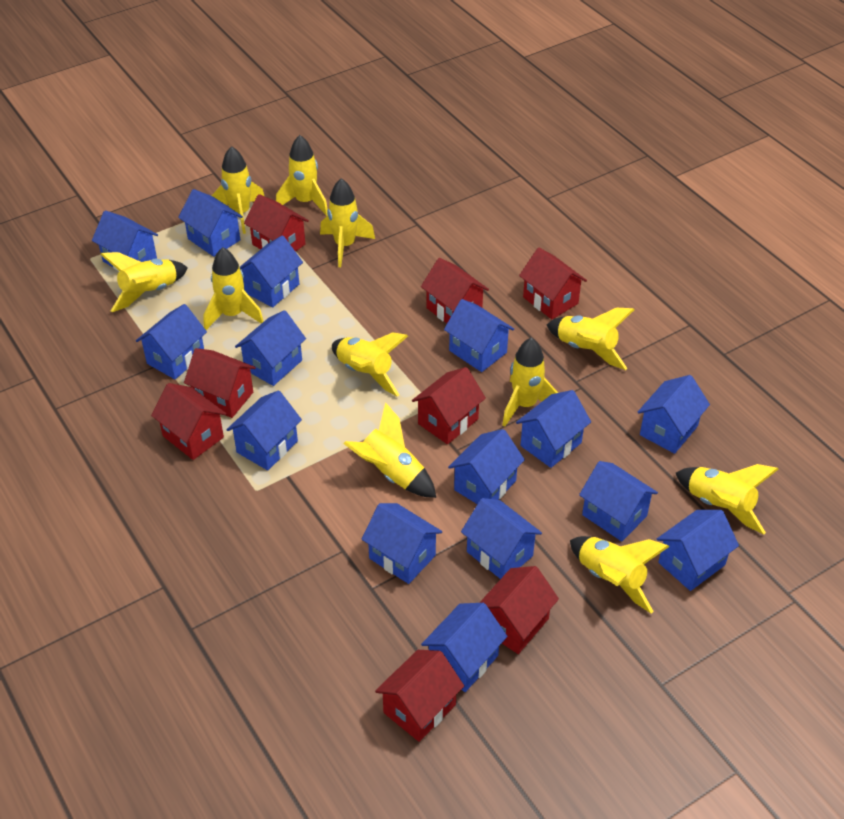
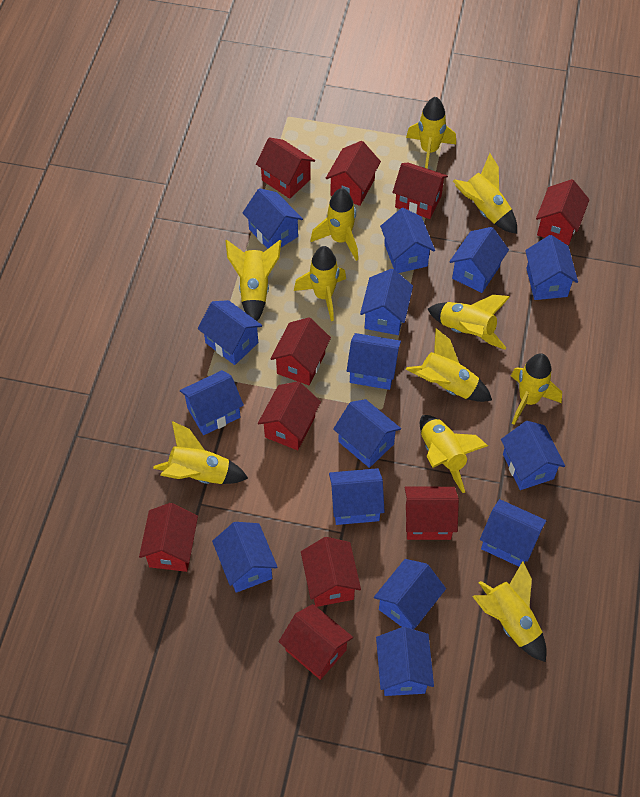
red house: 8 -> 10

